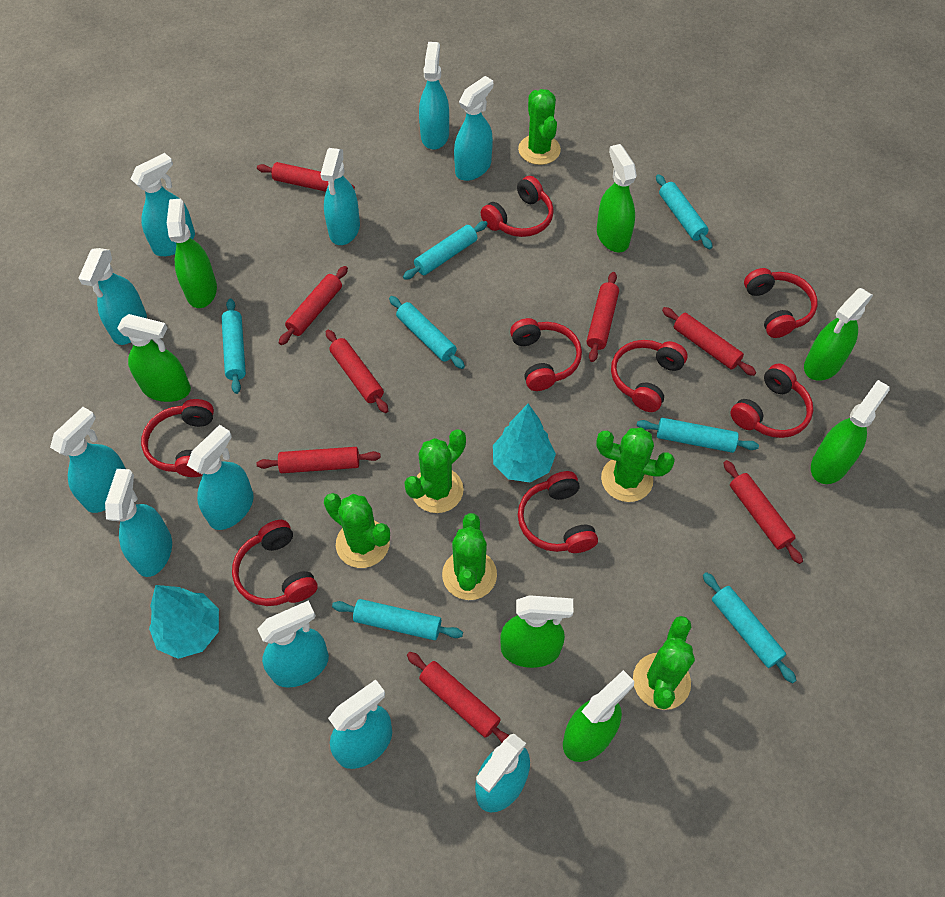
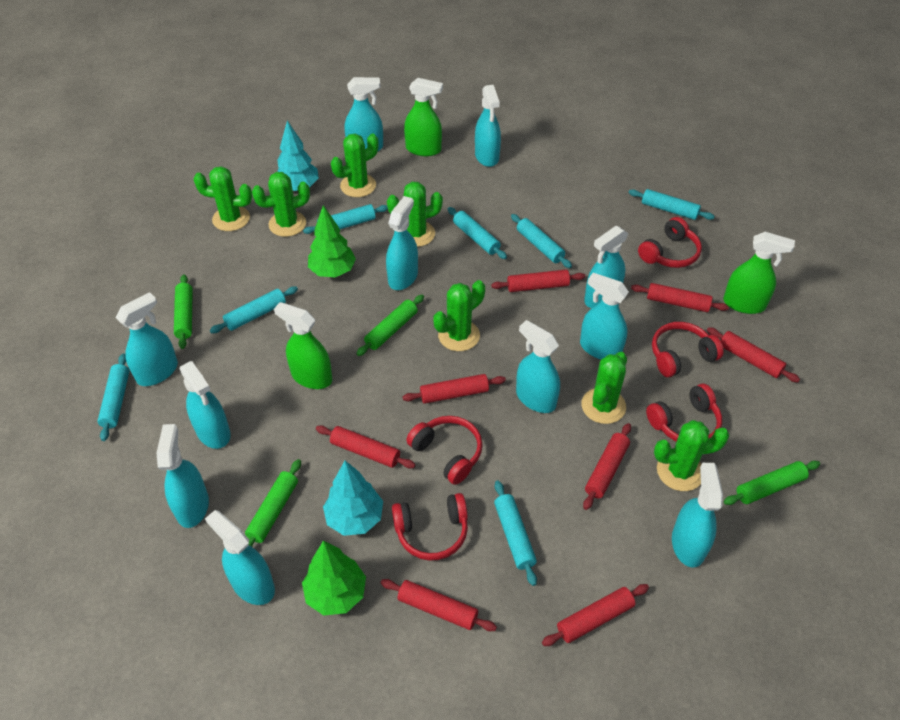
green cactus: 6 -> 7
green rolling pin: 0 -> 4
green spray bottle: 7 -> 3
green tree: 0 -> 2
red headphones: 8 -> 5

